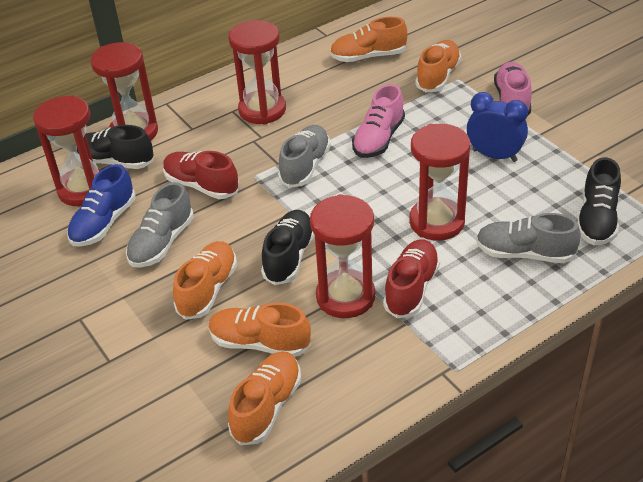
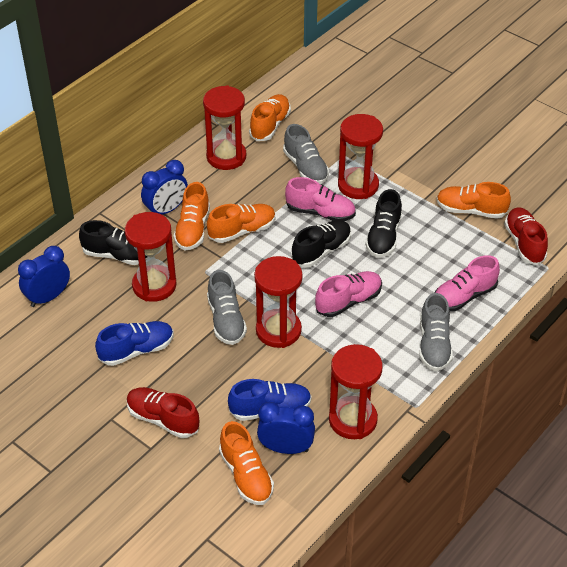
blue clock: 1 -> 3
blue shoe: 1 -> 2
pink shoe: 2 -> 3

